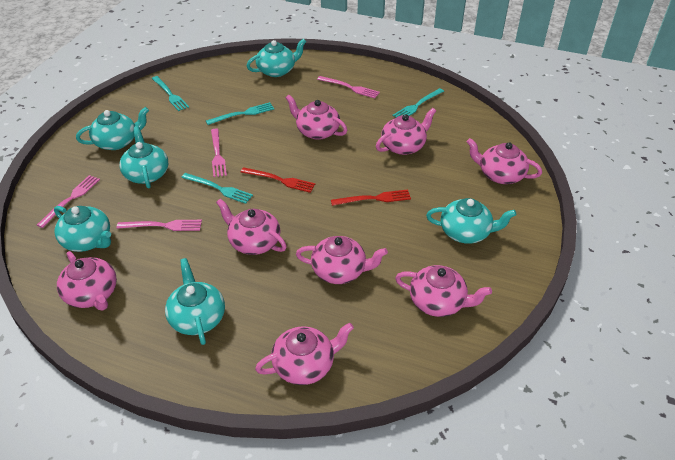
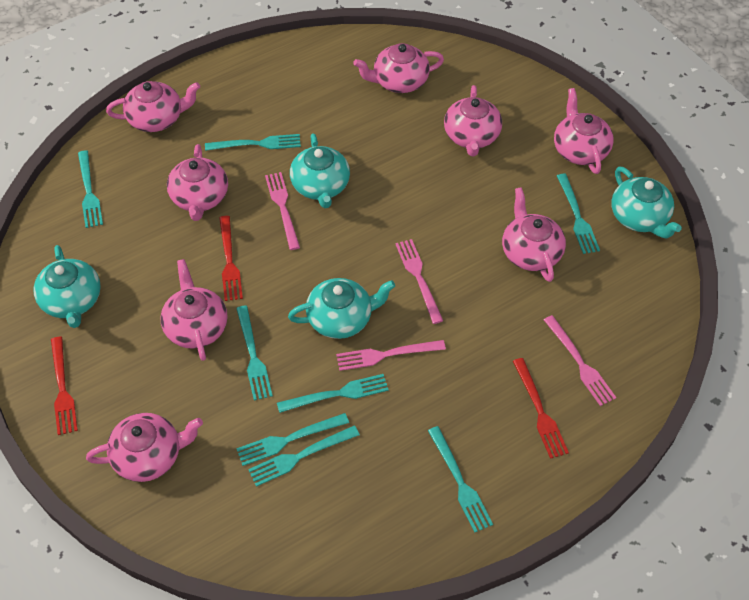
red fork: 2 -> 3
turquoise fork: 4 -> 8
turquoise teapot: 6 -> 4

